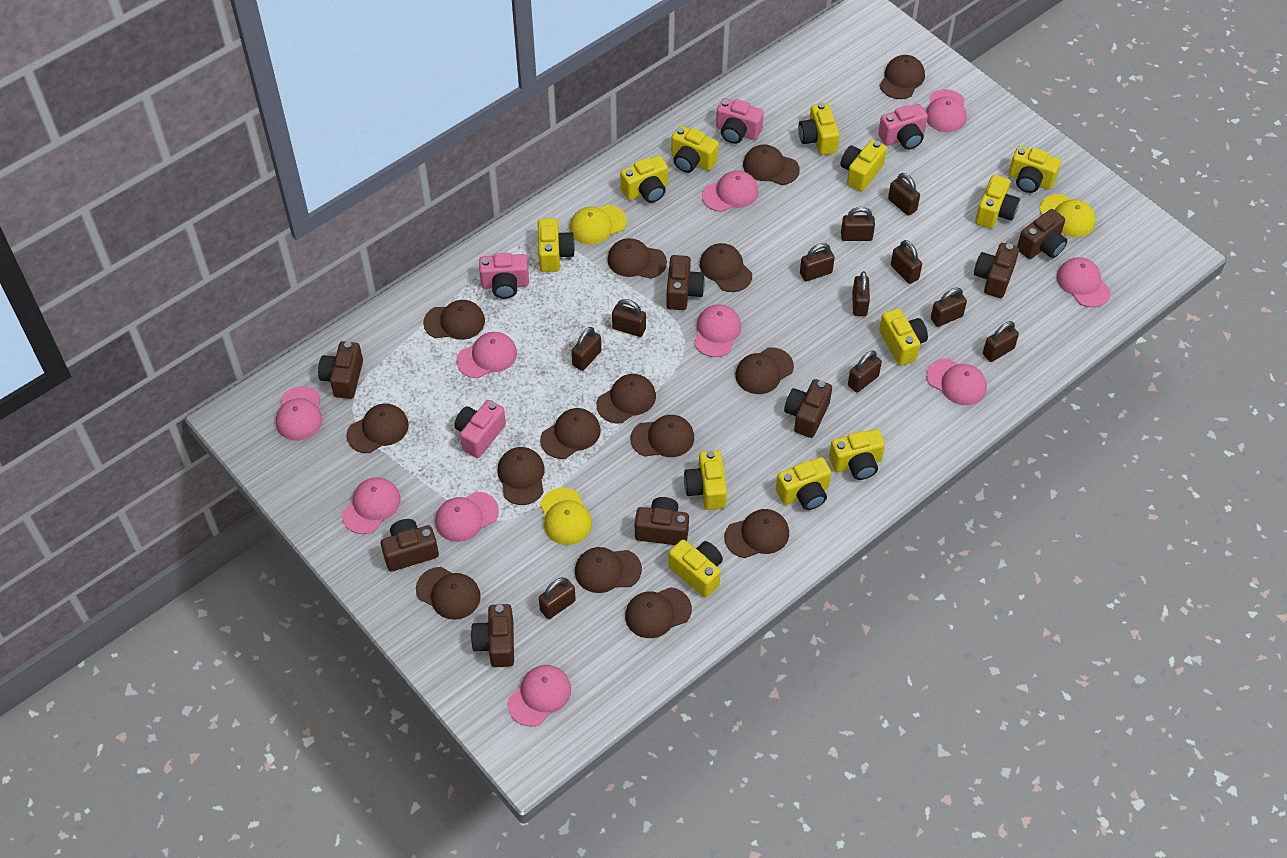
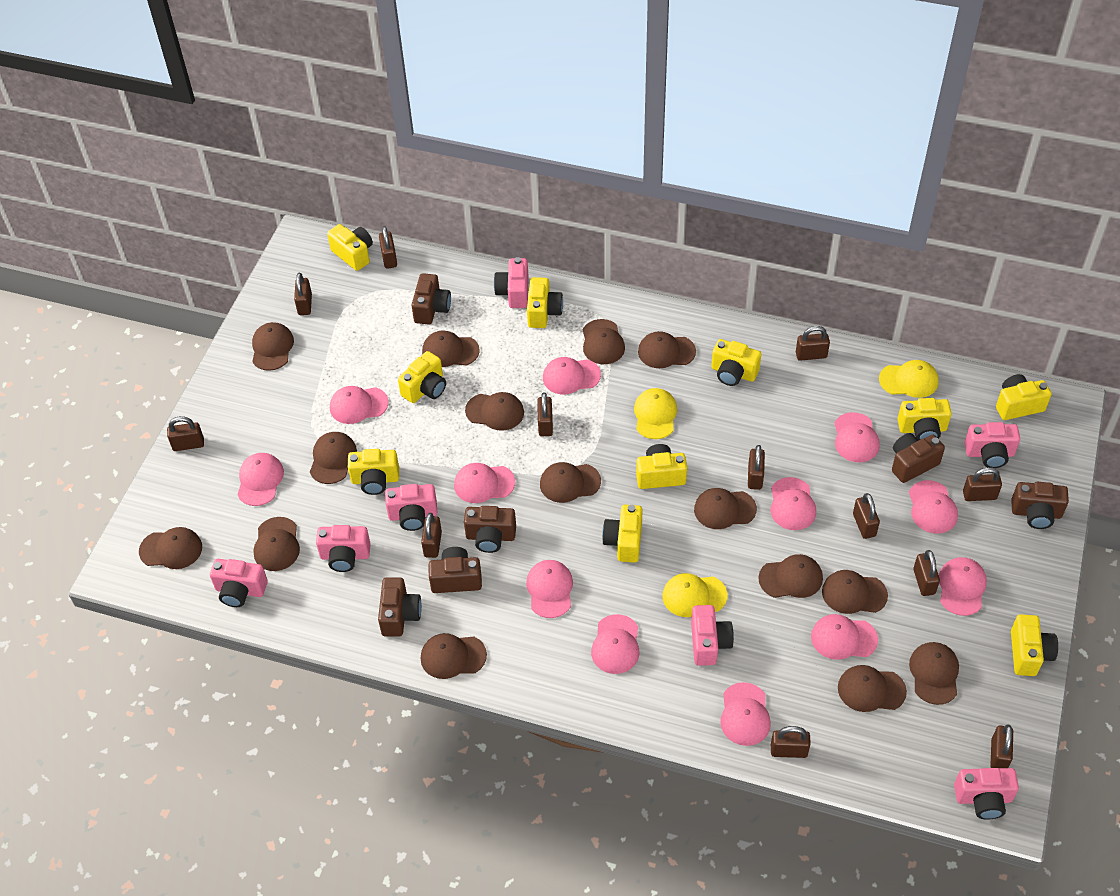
brown camera: 8 -> 6
brown padlock: 11 -> 12
pink camera: 4 -> 7
pink cap: 10 -> 12
yellow camera: 12 -> 10

